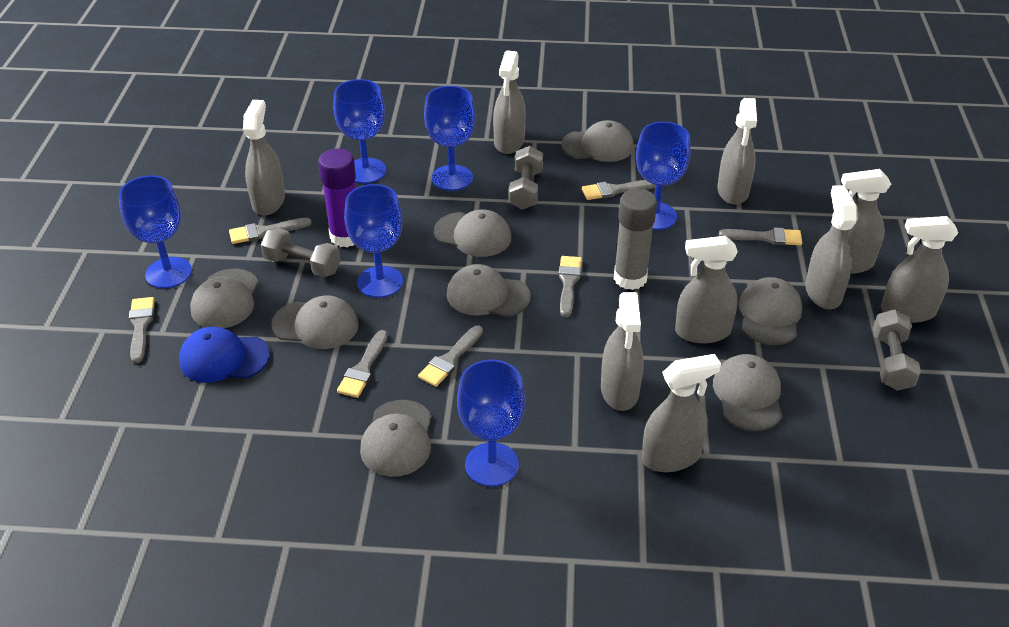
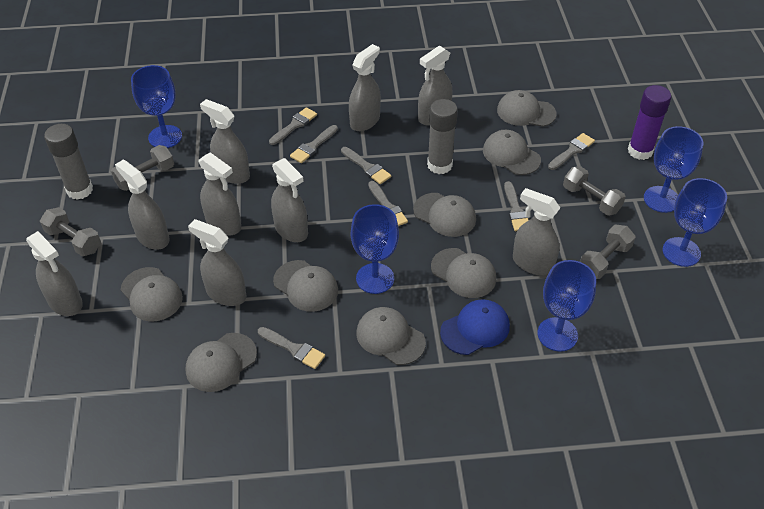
blue goblet: 6 -> 5
grey dumbbell: 3 -> 4
grey glue stick: 1 -> 2

